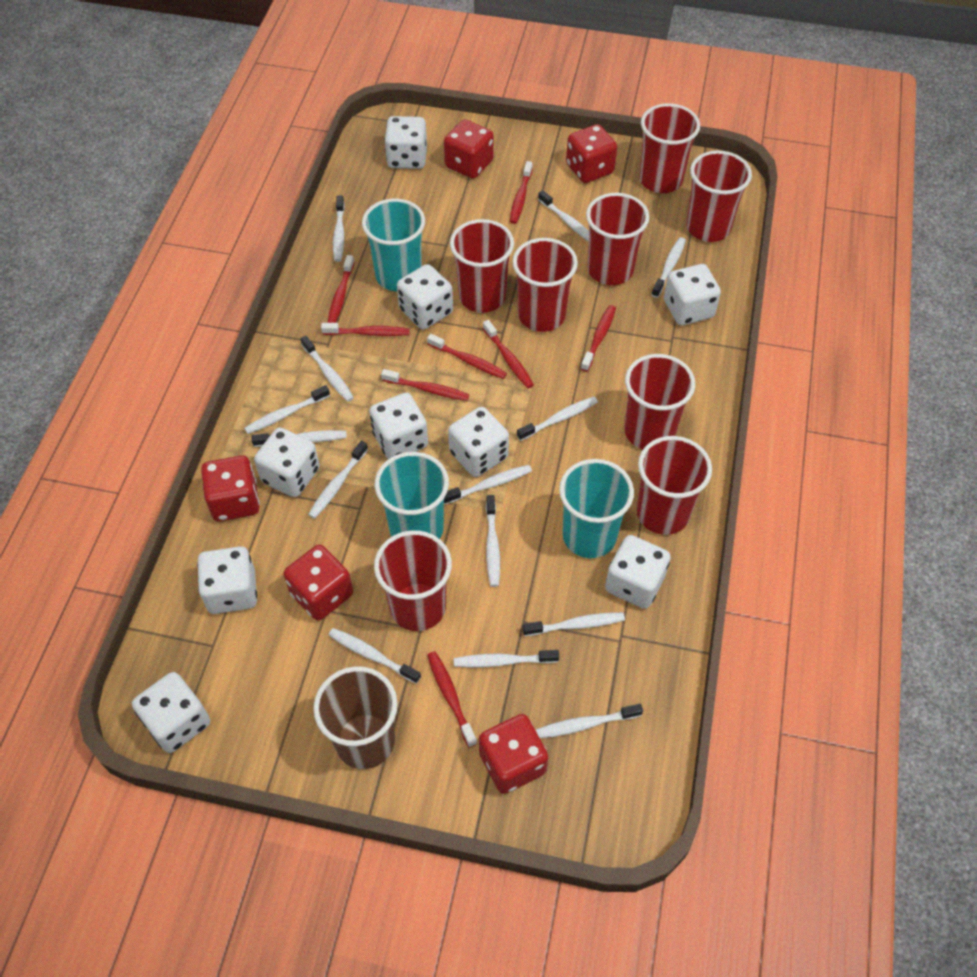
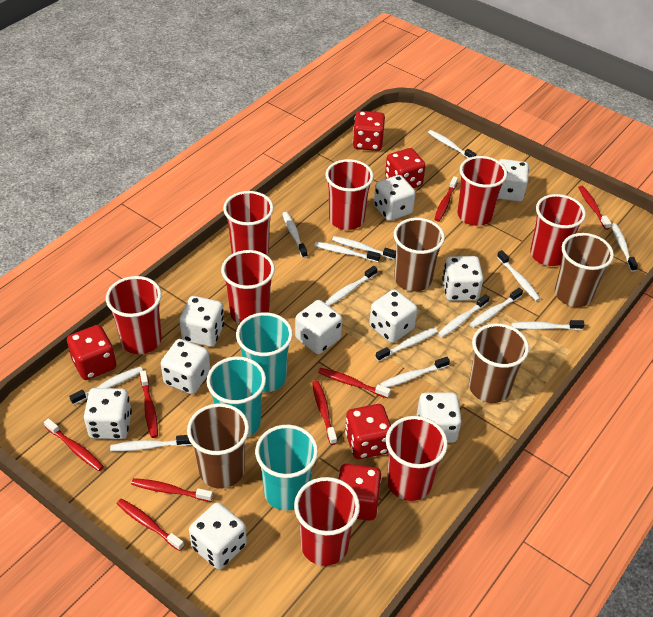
brown cup: 1 -> 4
white dice: 9 -> 10

